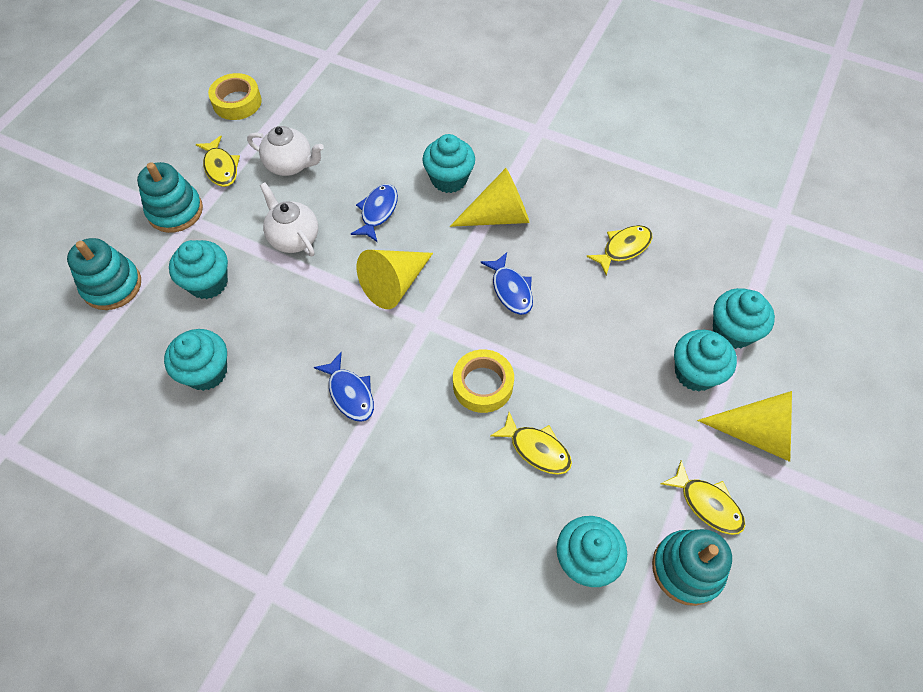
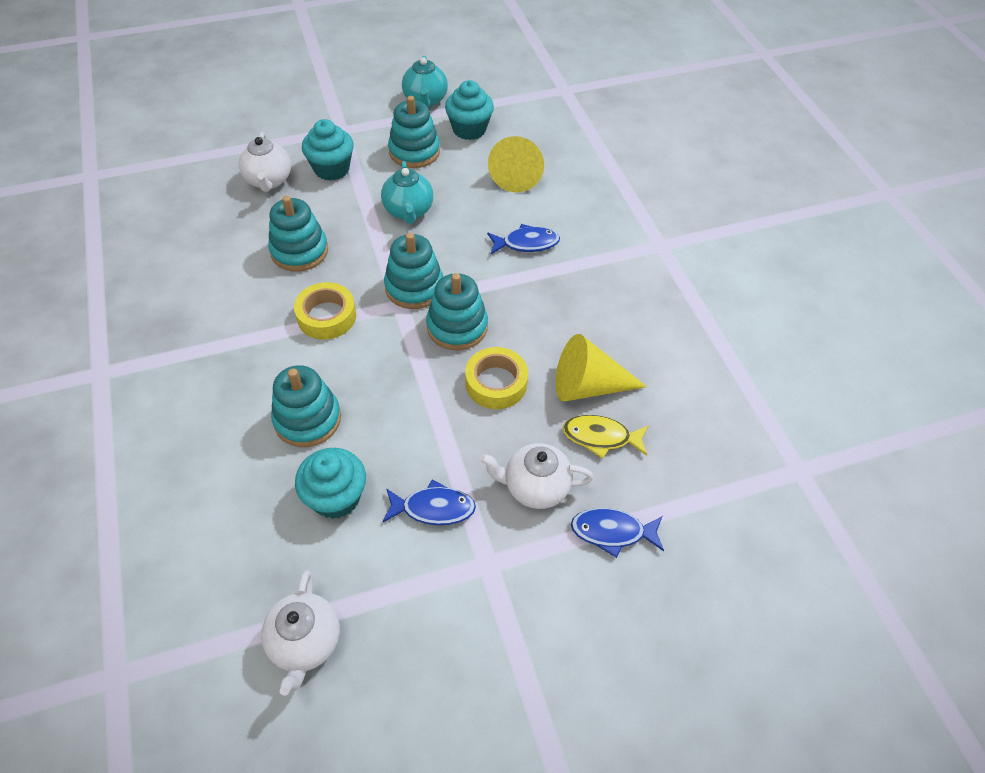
turquoise cupcake: 6 -> 3
turquoise stacking toy: 3 -> 5
turquoise teapot: 0 -> 2
white teapot: 2 -> 3
yellow cone: 3 -> 2
yellow fish: 4 -> 1

